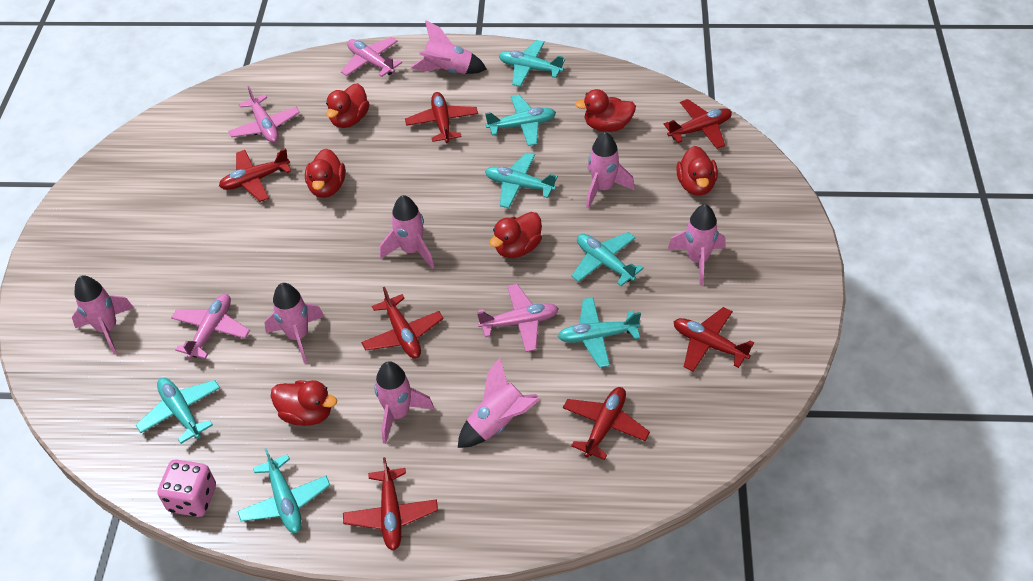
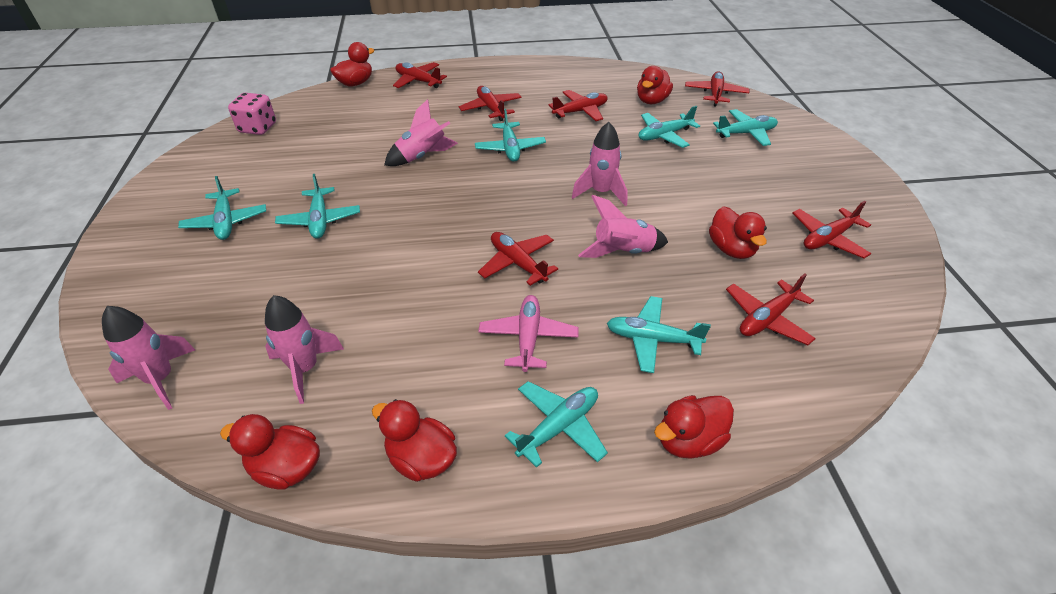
pink plane: 4 -> 1
pink rocket: 8 -> 5

